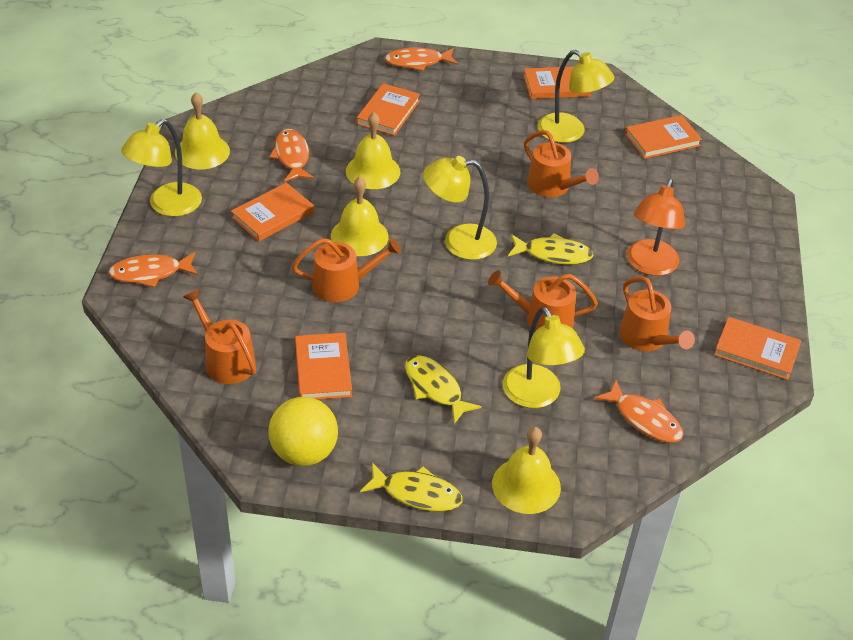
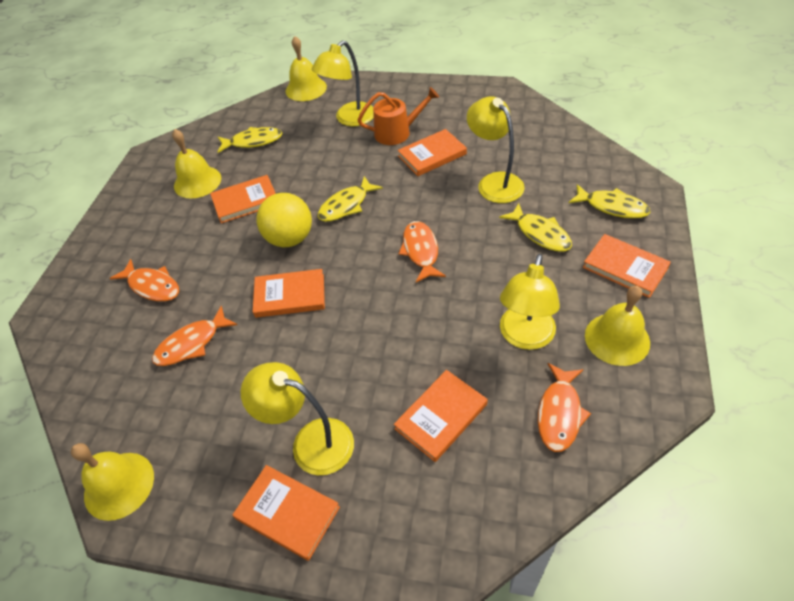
orange lamp: 1 -> 0
orange watering can: 5 -> 1
yellow fish: 3 -> 4

